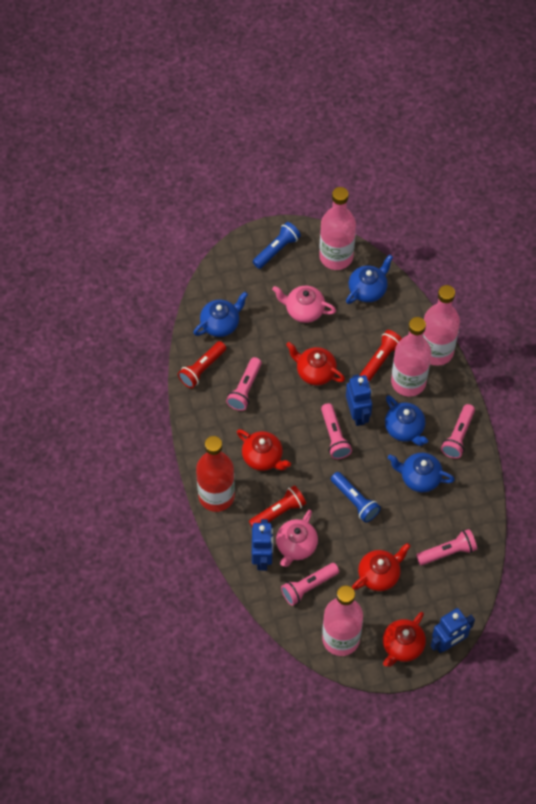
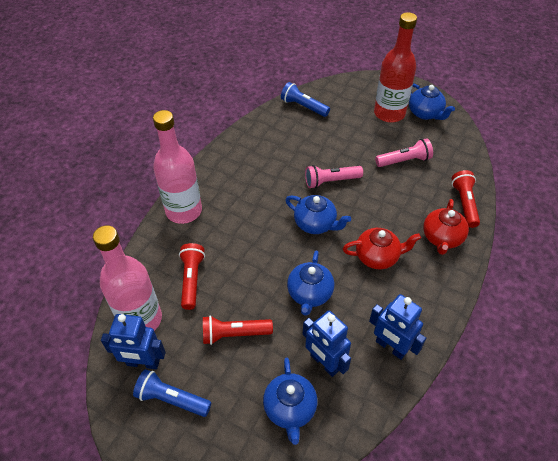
pink bottle: 4 -> 2
pink flashlight: 5 -> 2
pink teapot: 2 -> 0
red teapot: 4 -> 2

